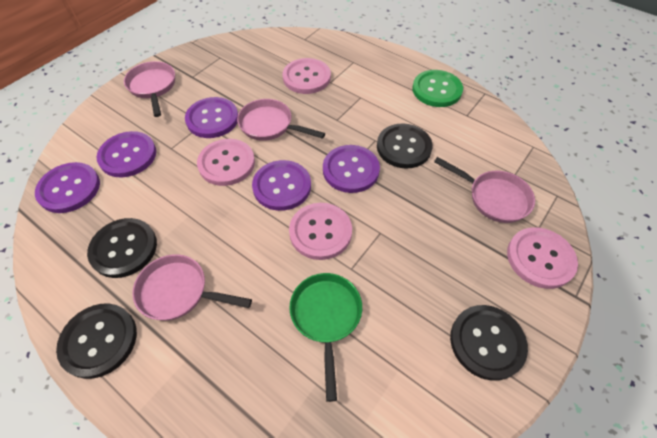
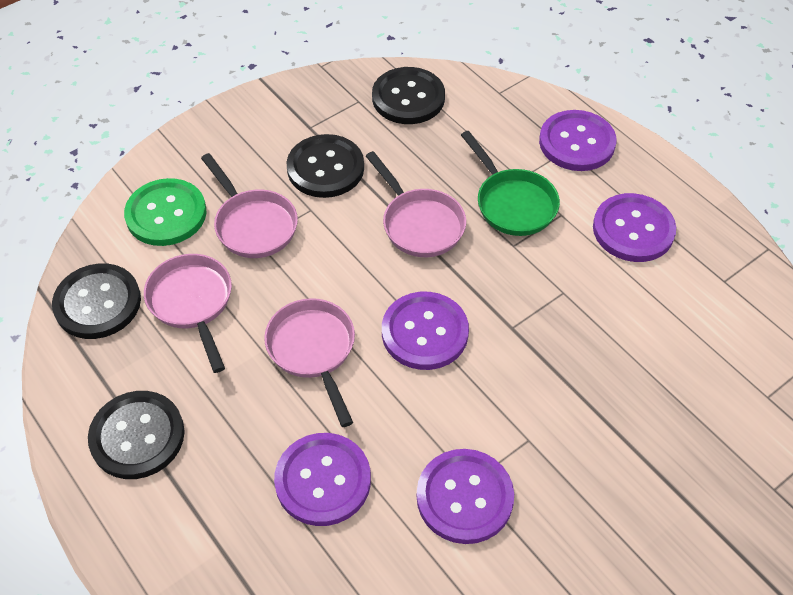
pink button: 4 -> 0

